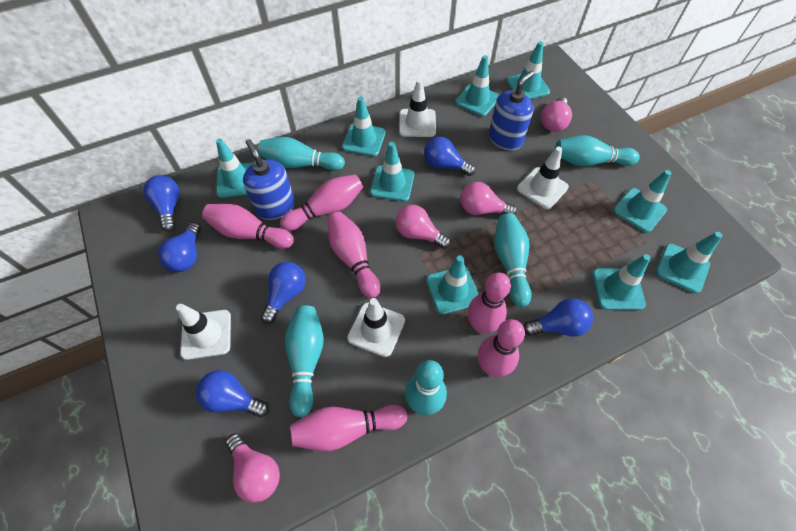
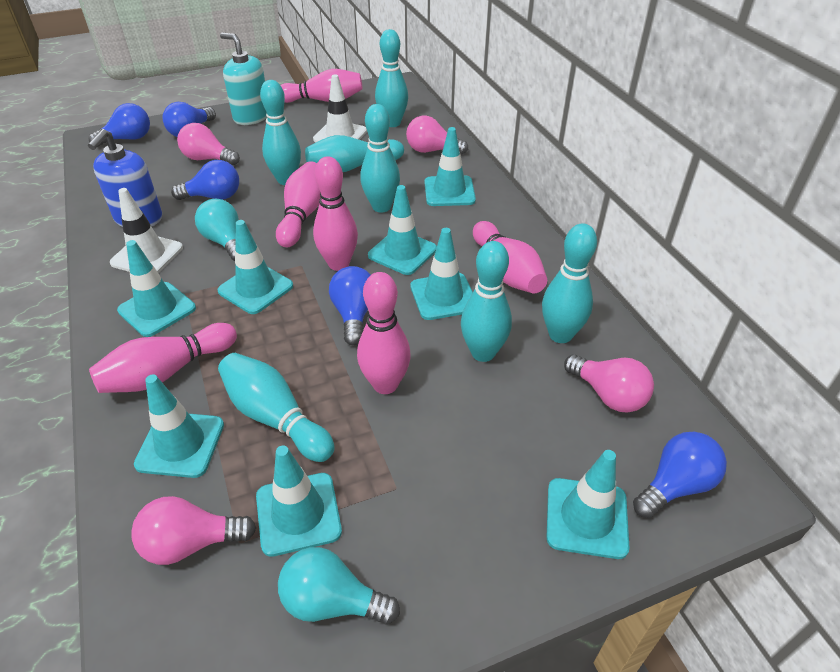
blue light bulb: 6 -> 5
blue soap dispenser: 2 -> 1
turquoise bowling pin: 5 -> 7
turquoise light bulb: 0 -> 2
turquoise soap dispenser: 0 -> 1
turquoise traffic cone: 9 -> 8
white traffic cone: 4 -> 2

